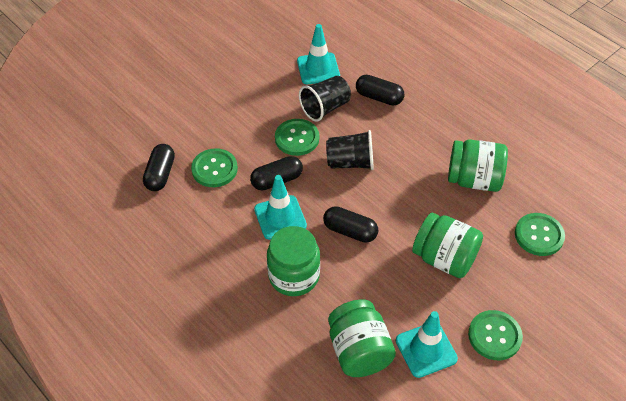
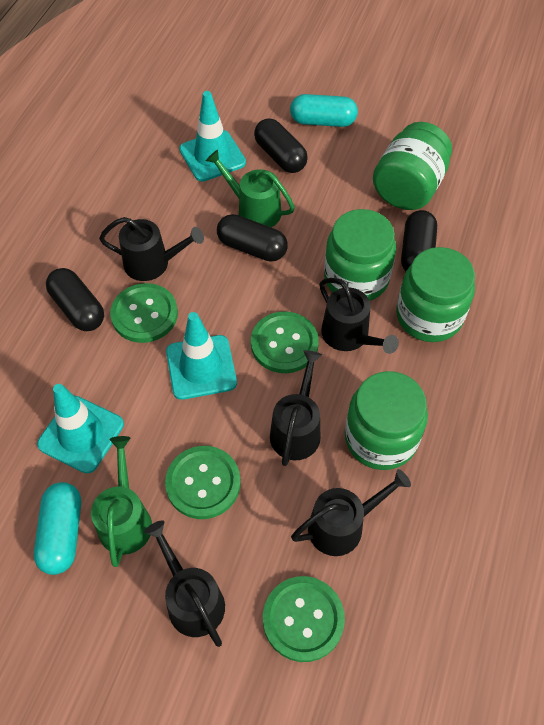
black cup: 2 -> 0
black watering can: 0 -> 5
green watering can: 0 -> 2
turquoise capsule: 0 -> 2

